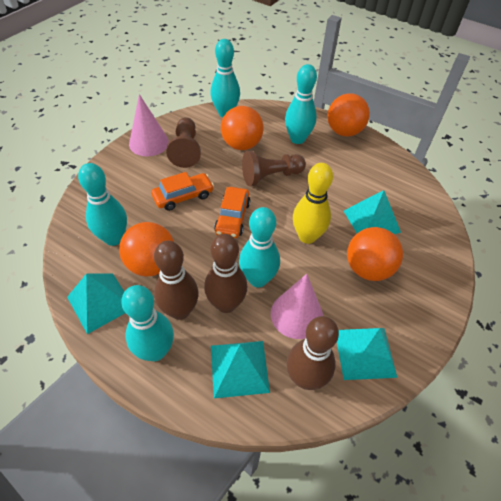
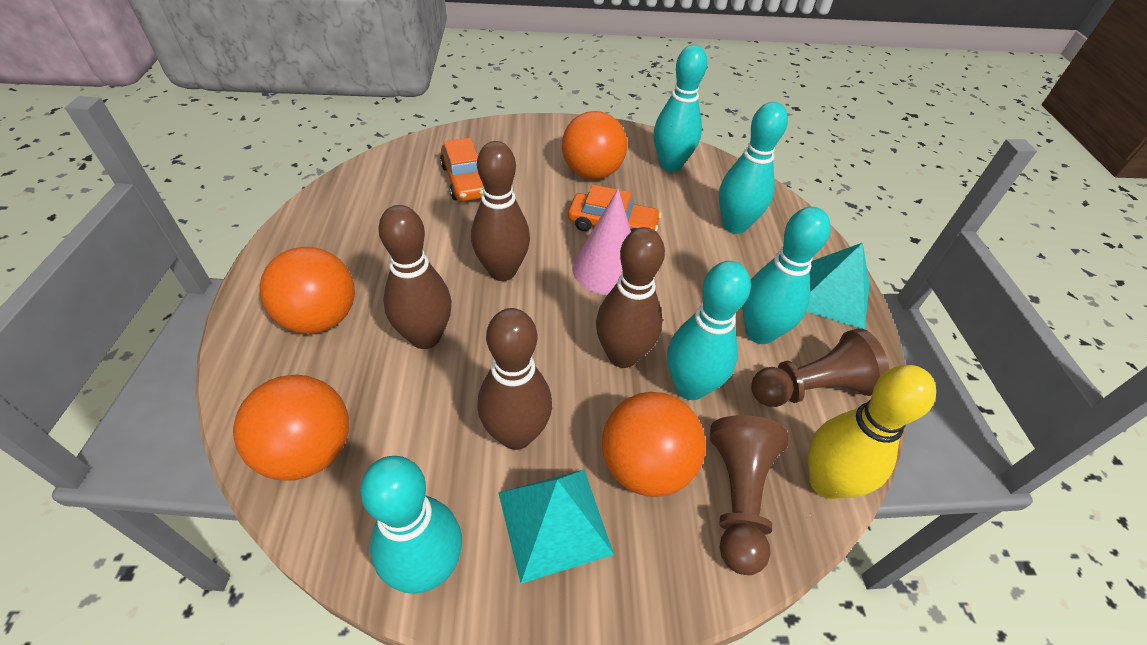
brown bowling pin: 3 -> 4
pink cone: 2 -> 1
turquoise pyramid: 4 -> 2

